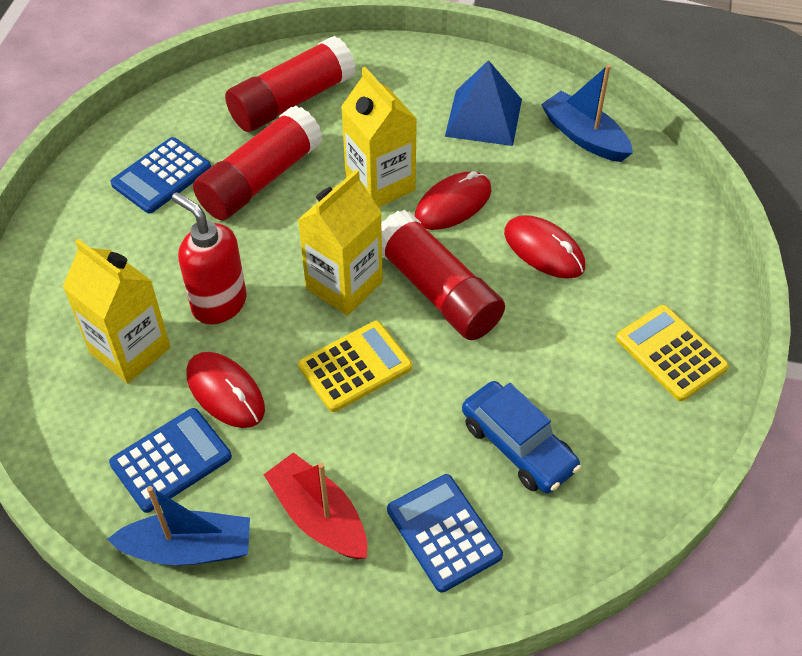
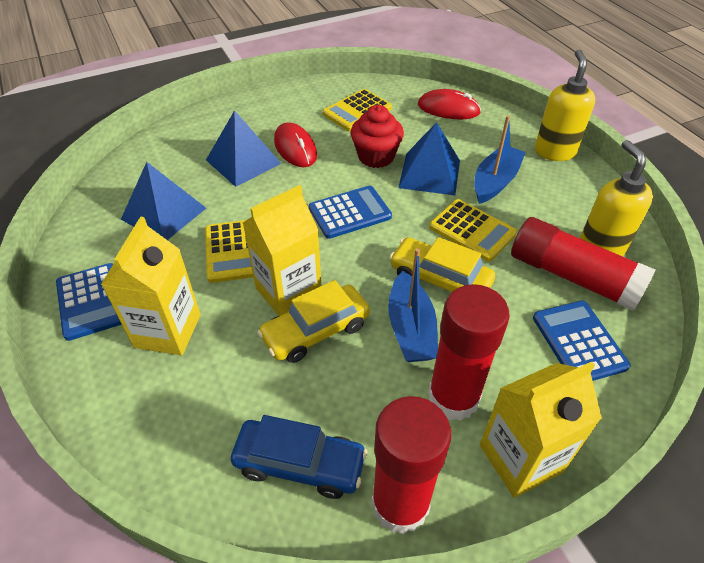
blue pyramid: 1 -> 3
red boat: 1 -> 0
red cupcake: 0 -> 1
red mouse: 3 -> 2
red soap dispenser: 1 -> 0
yellow calculator: 2 -> 3
yellow car: 0 -> 2
yellow soap dispenser: 0 -> 2

